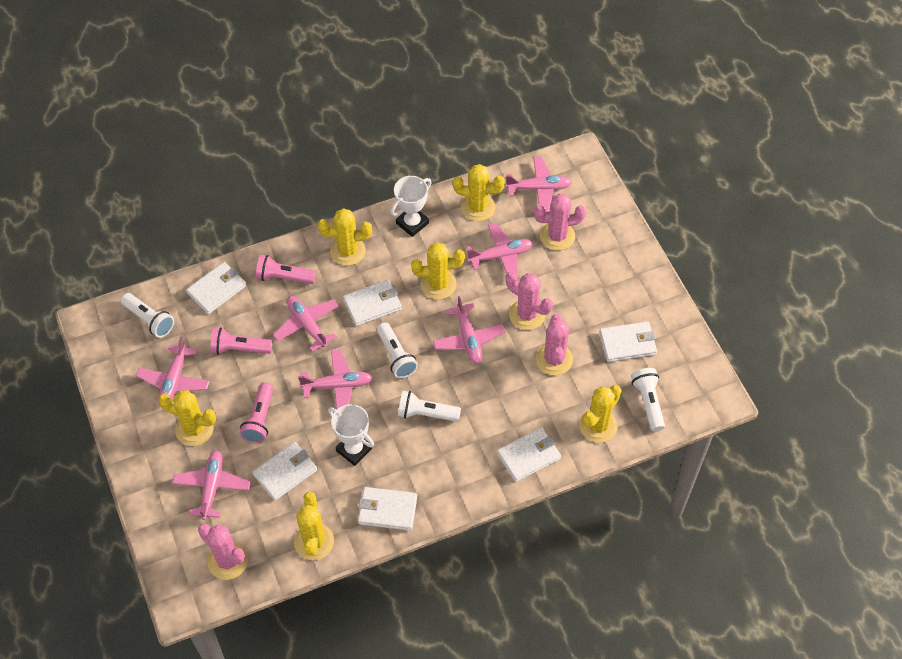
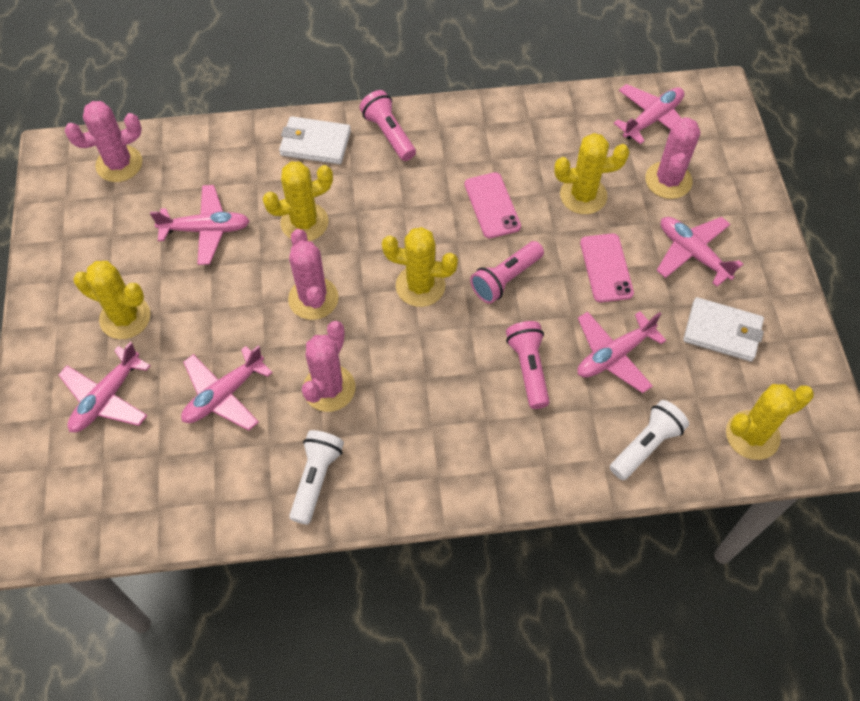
pink phone: 0 -> 2
pink plane: 7 -> 6
white flashlight: 4 -> 2
white trophy: 2 -> 0
white wallet: 6 -> 2
yellow cactus: 6 -> 5

